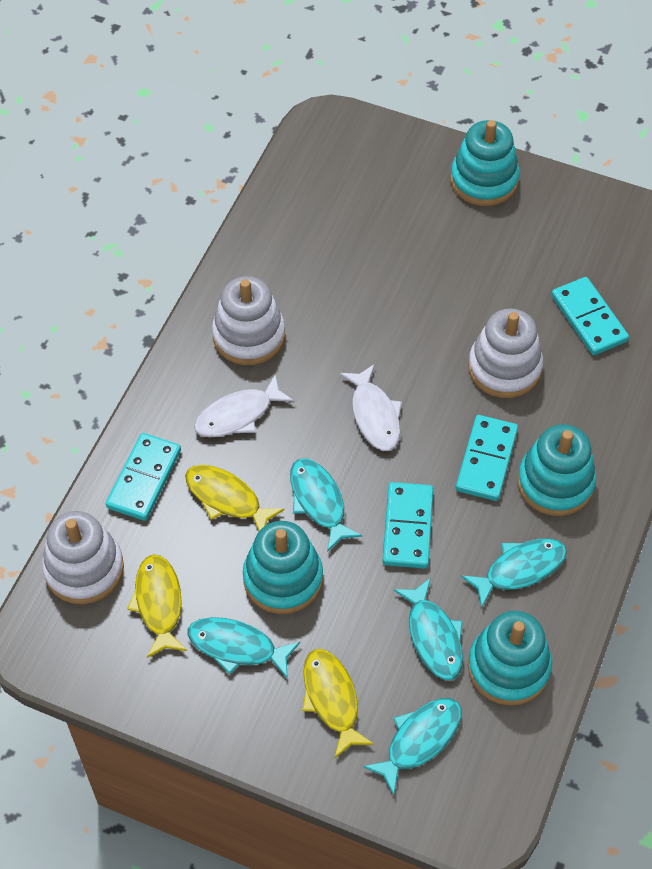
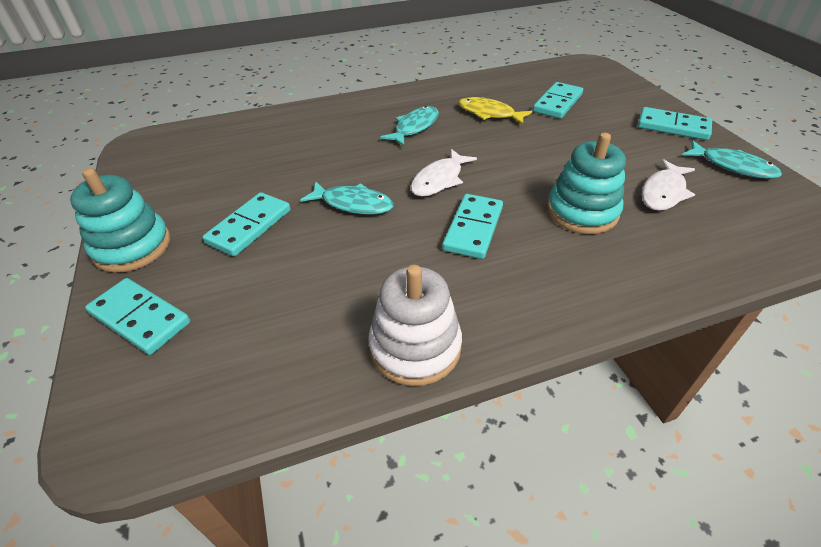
turquoise domino: 4 -> 5
turquoise fish: 5 -> 3
turquoise stacking toy: 4 -> 2
white stacking toy: 3 -> 1
yellow fish: 3 -> 1

